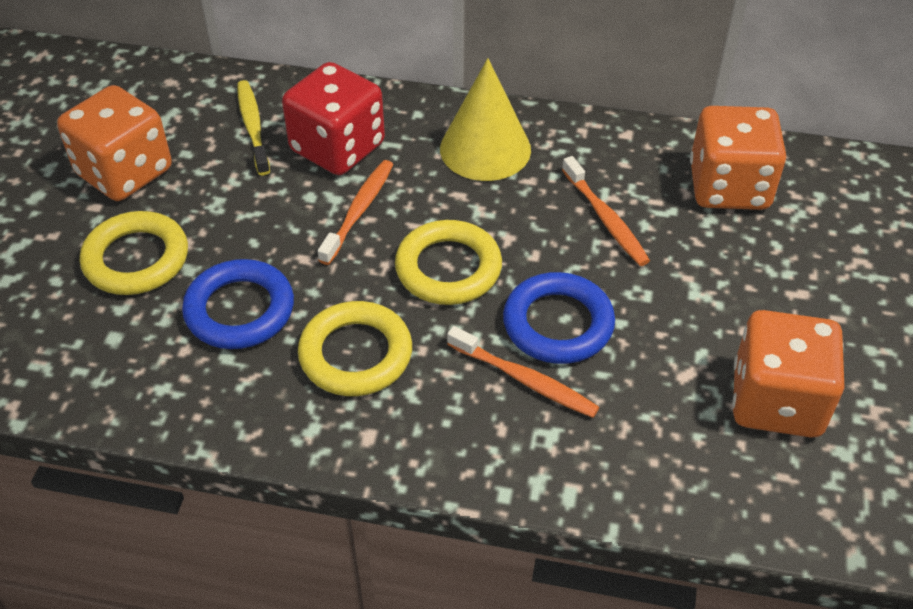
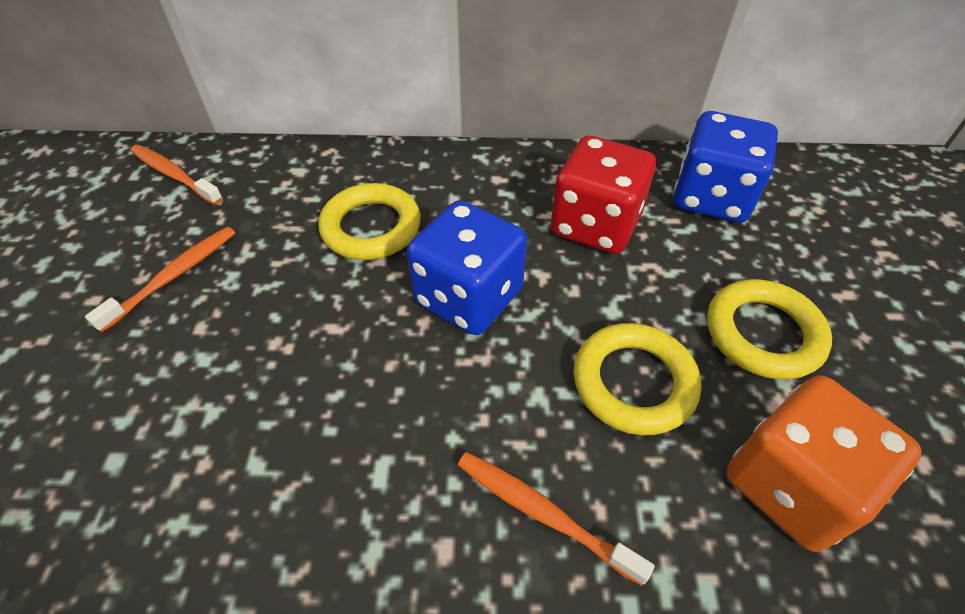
blue dice: 0 -> 2
blue ring: 2 -> 0
orange dice: 3 -> 1
yellow cone: 1 -> 0
yellow toothbrush: 1 -> 0

